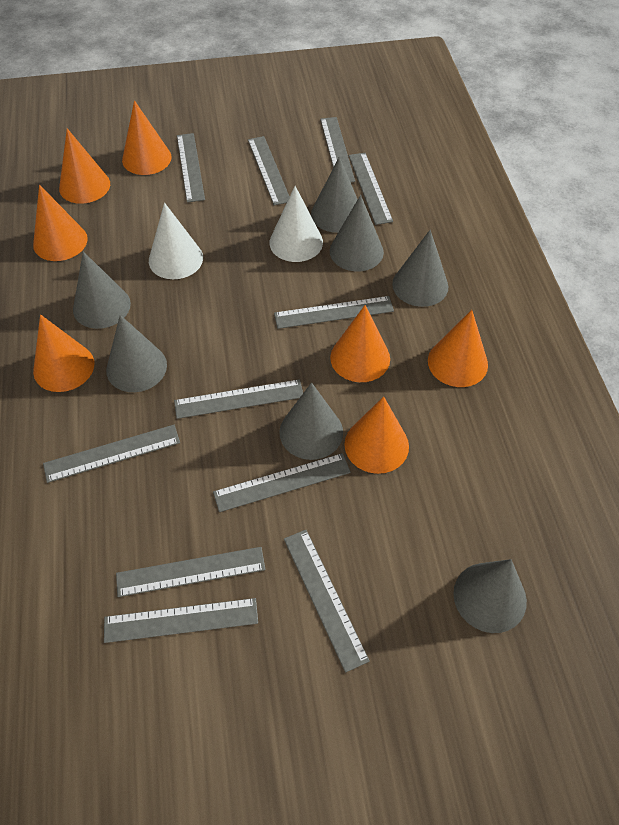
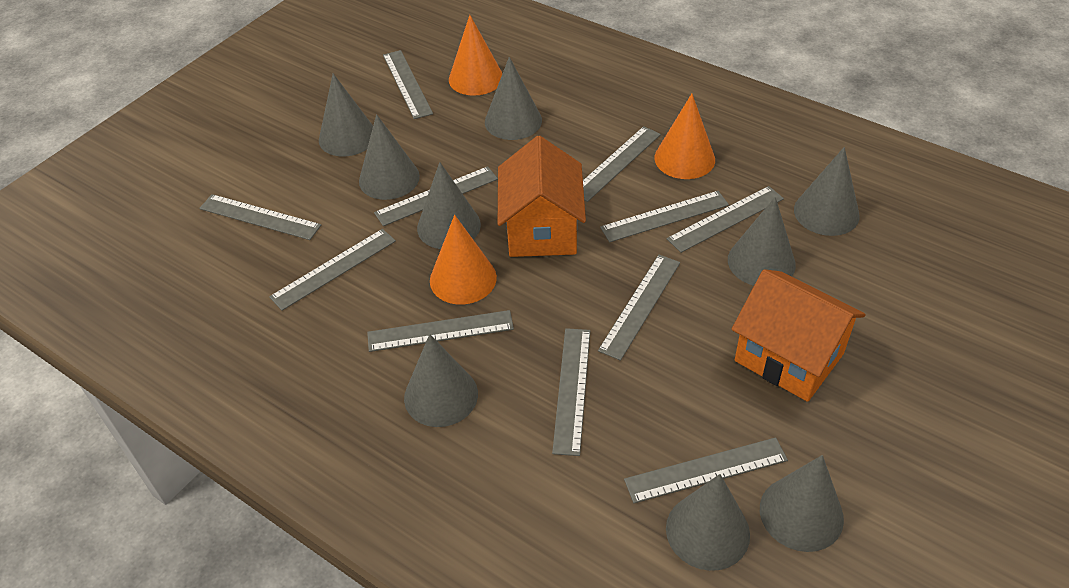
grey cone: 7 -> 9
orange cone: 7 -> 3
orange house: 0 -> 2
white cone: 2 -> 0

